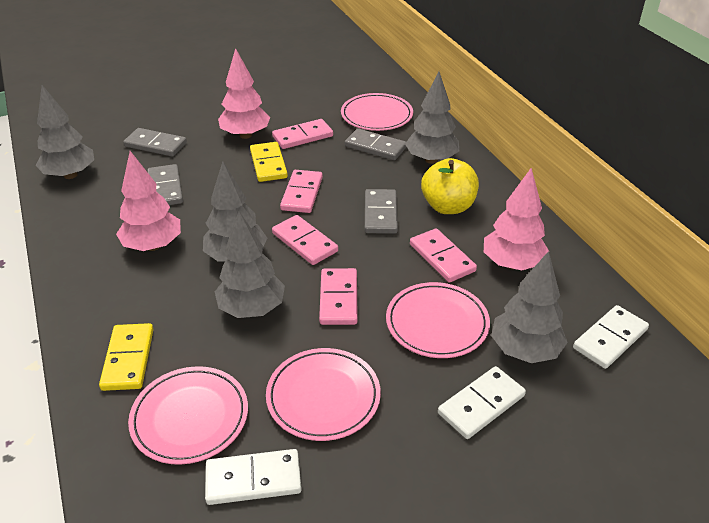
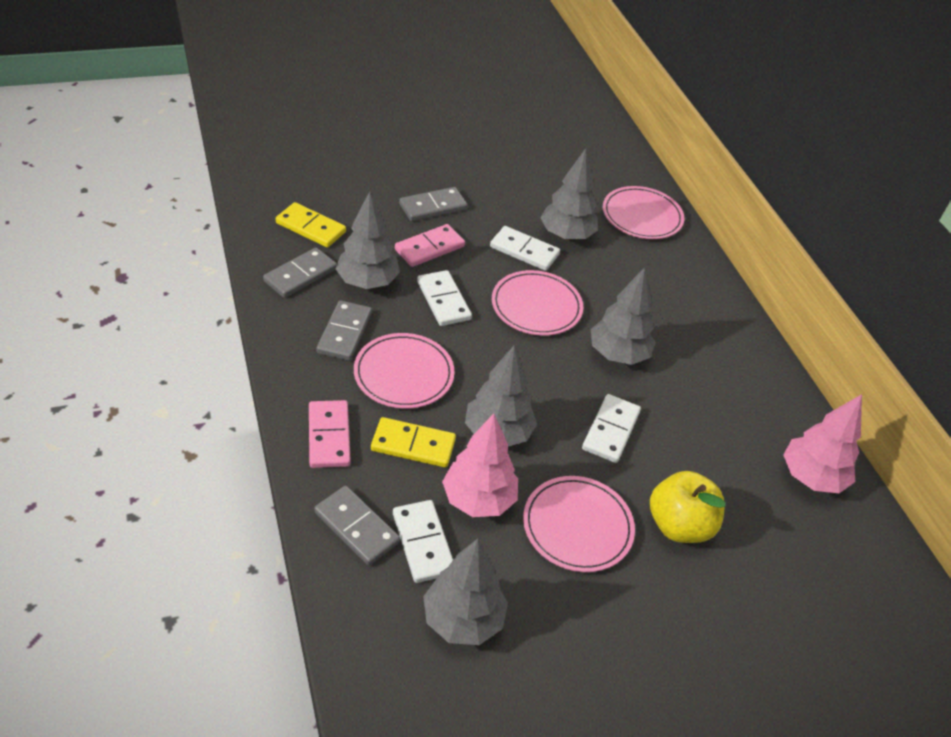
pink domino: 5 -> 2
pink tree: 3 -> 2
white domino: 3 -> 4

